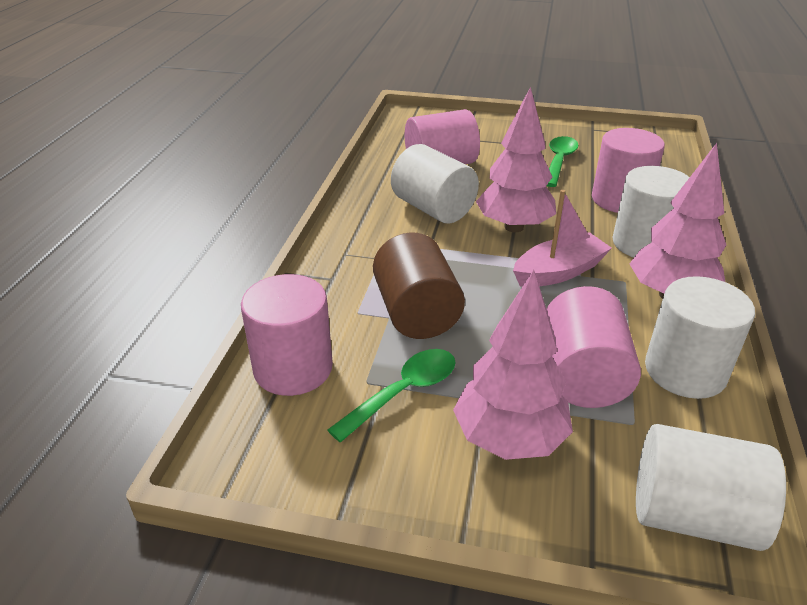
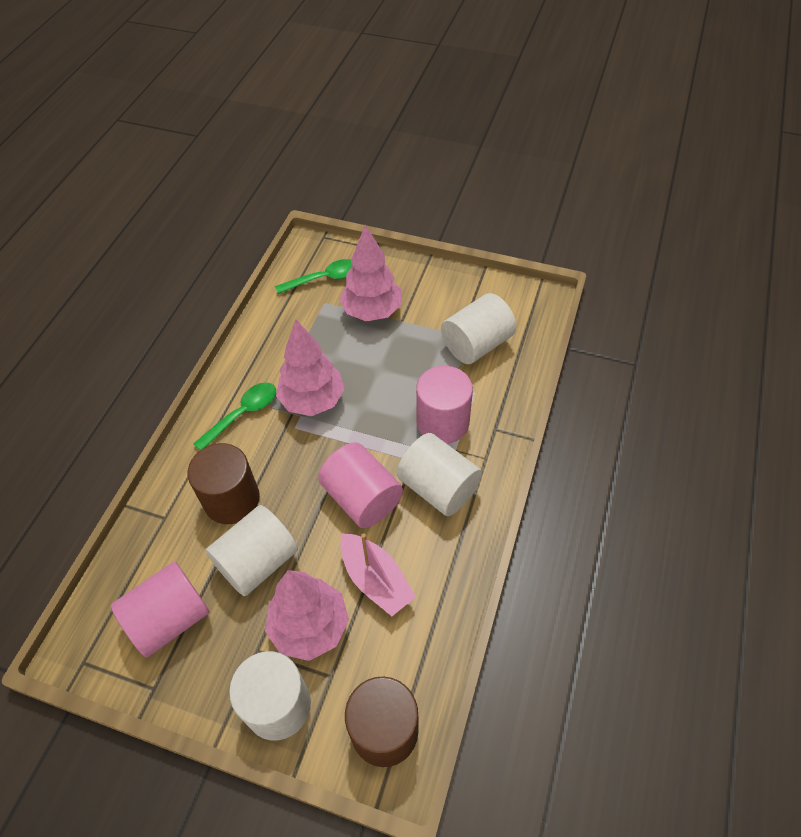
brown cylinder: 1 -> 2
pink cylinder: 4 -> 3

